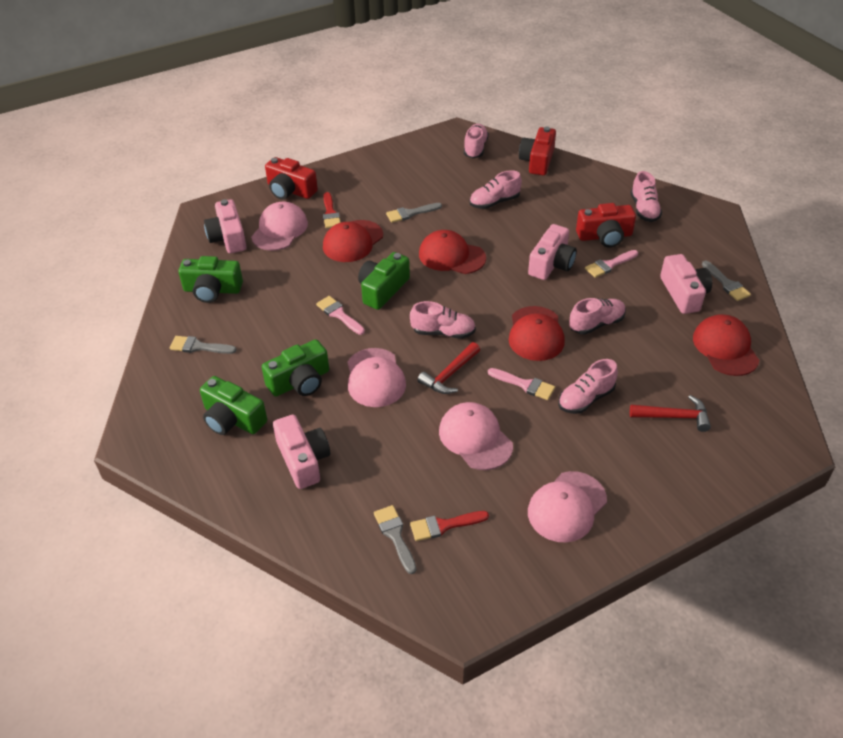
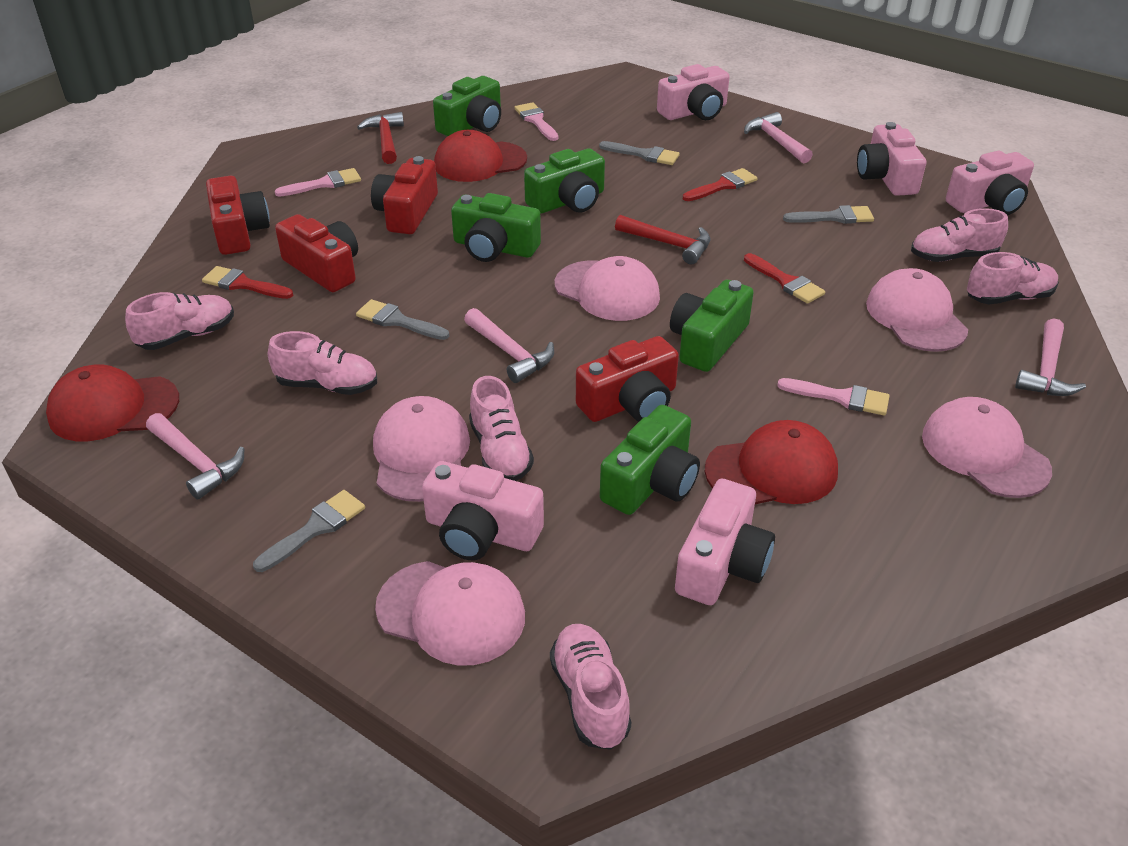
green camera: 4 -> 5
pink camera: 4 -> 5
pink cap: 4 -> 5
pink hammer: 0 -> 4
red brush: 2 -> 3
red camera: 3 -> 4
red cap: 4 -> 3

